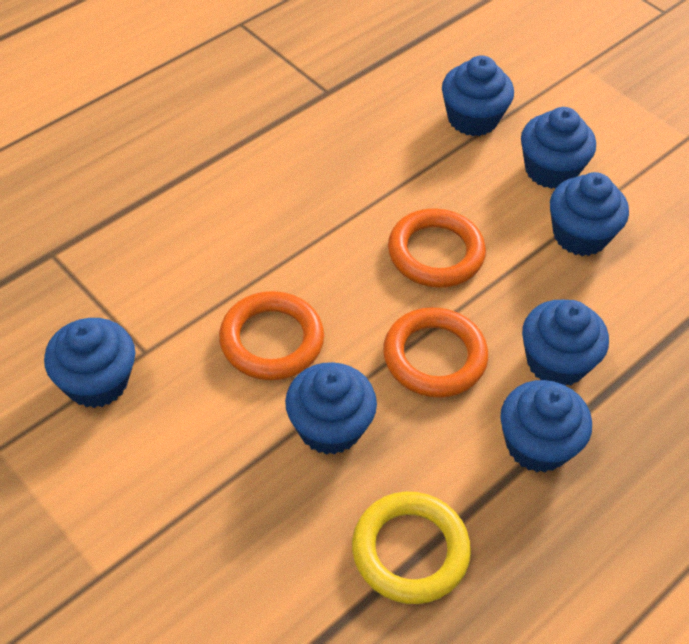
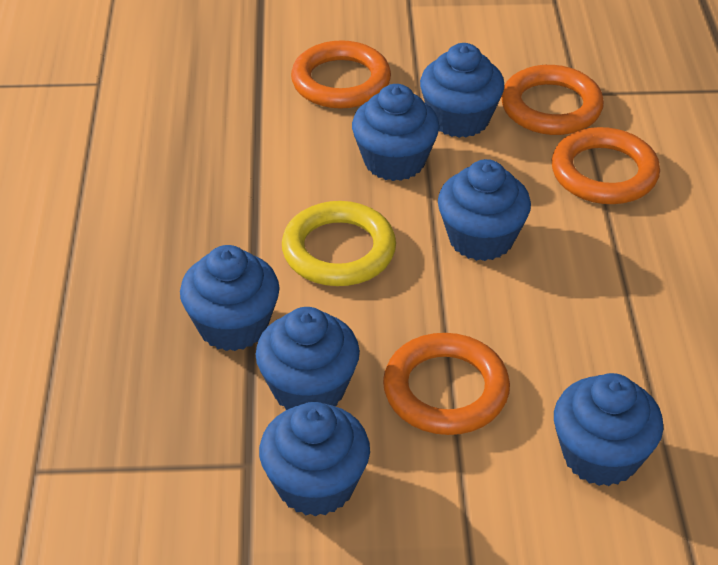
orange ring: 3 -> 4

